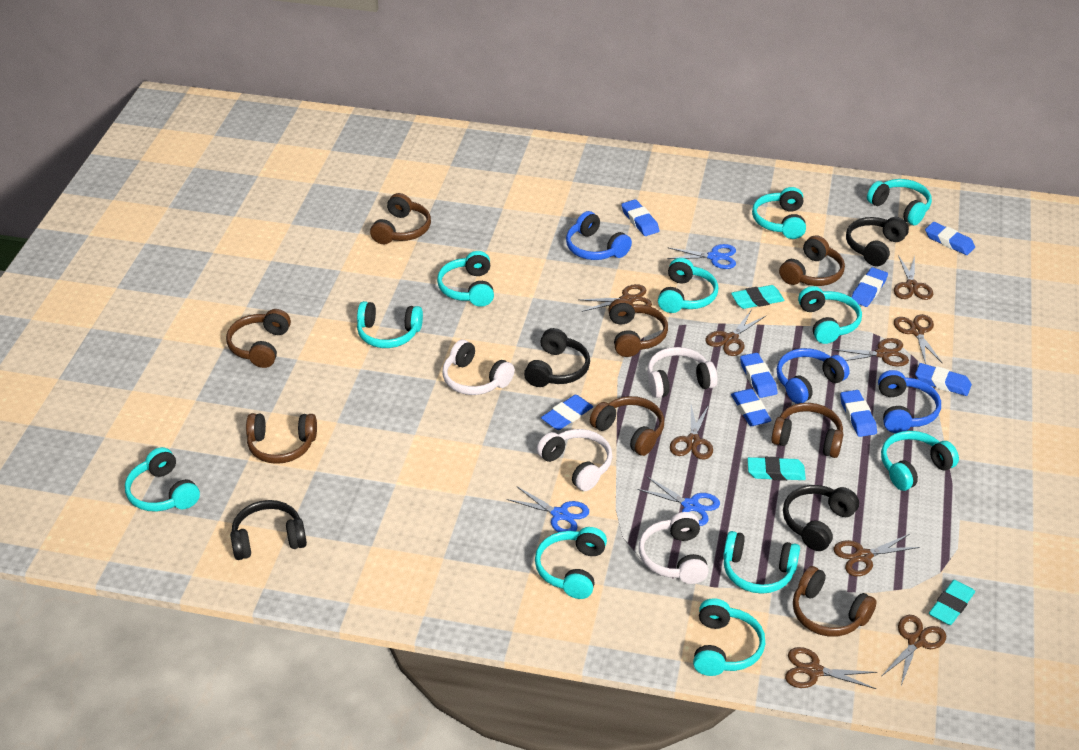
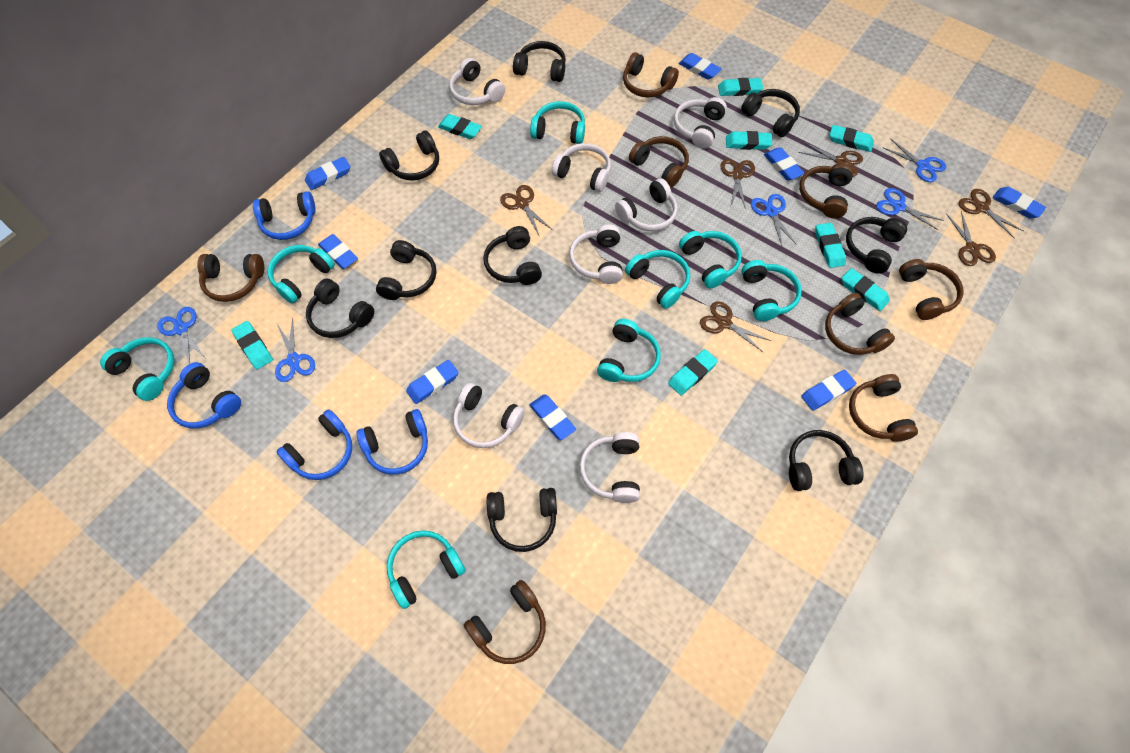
black headphones: 4 -> 9
blue headphones: 3 -> 4
blue scissors: 3 -> 5
brown scissors: 9 -> 6
turquoise eraser: 3 -> 8
turquoise headphones: 11 -> 8
white headphones: 4 -> 7

